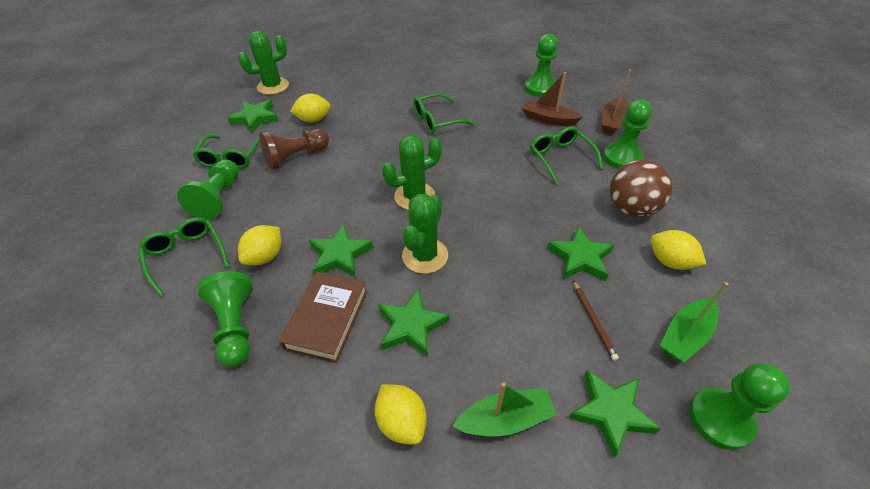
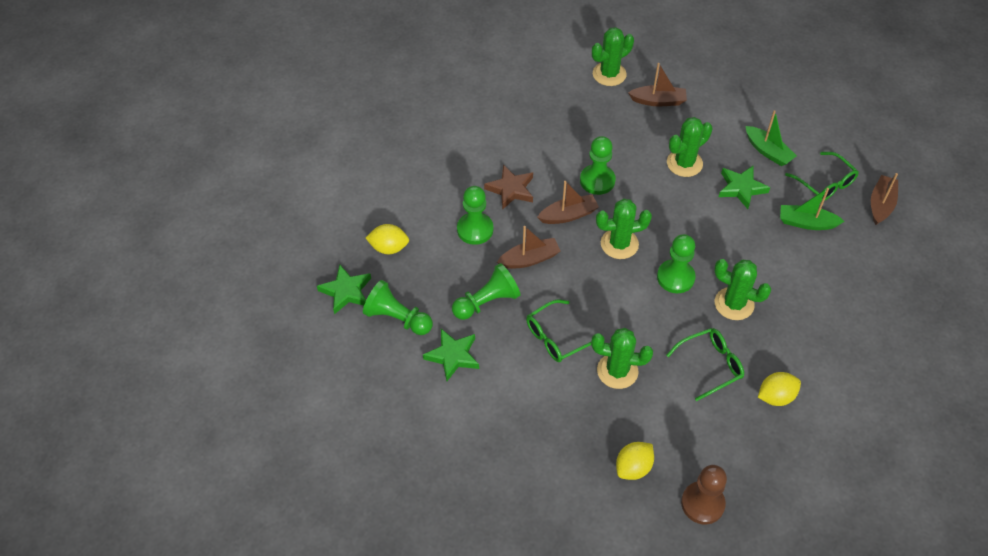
brown ball: 1 -> 0
brown boat: 2 -> 4
brown book: 1 -> 0
brown pencil: 1 -> 0
brown star: 0 -> 1
green cactus: 3 -> 5
green glasses: 4 -> 3
green star: 5 -> 3
yellow lemon: 4 -> 3

